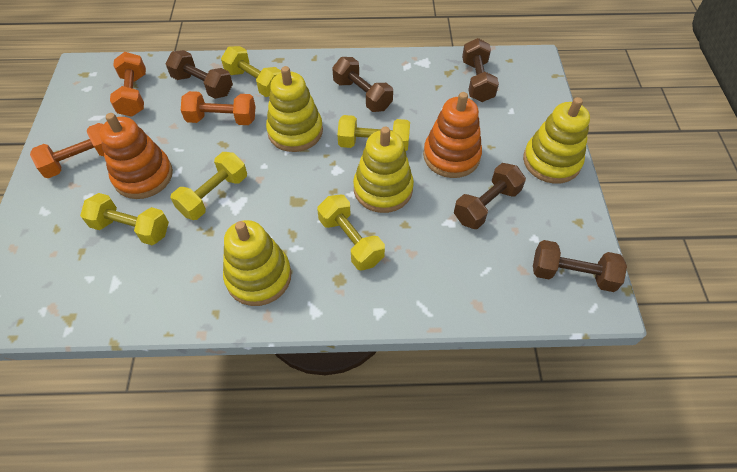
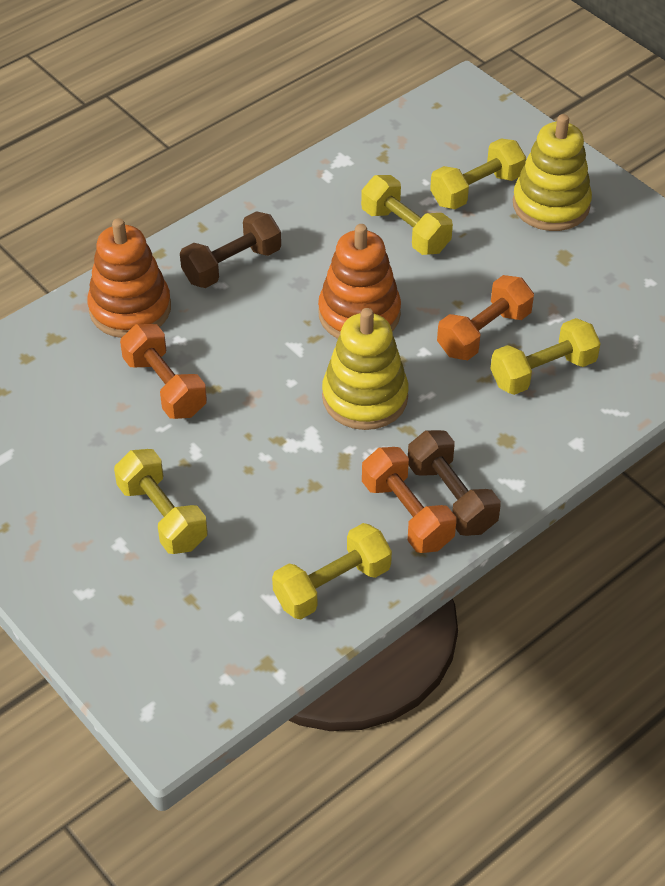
brown dumbbell: 5 -> 2
yellow stacking toy: 4 -> 2

